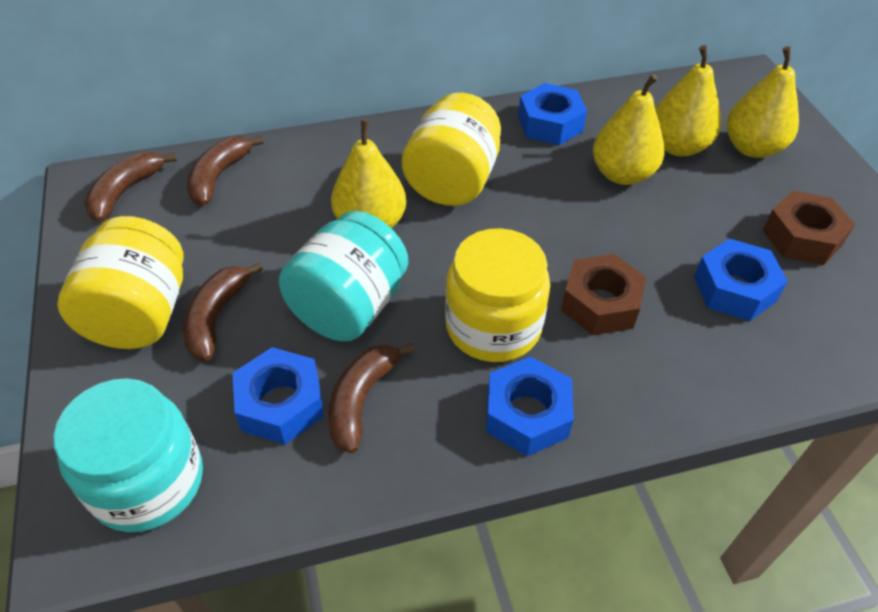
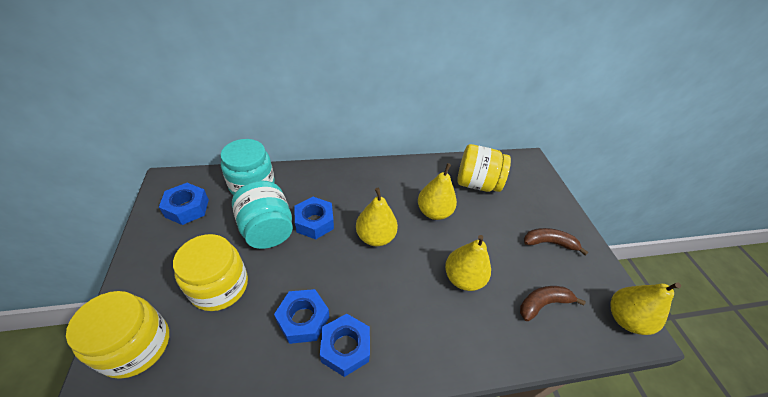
brown banana: 4 -> 2
brown nut: 2 -> 0

